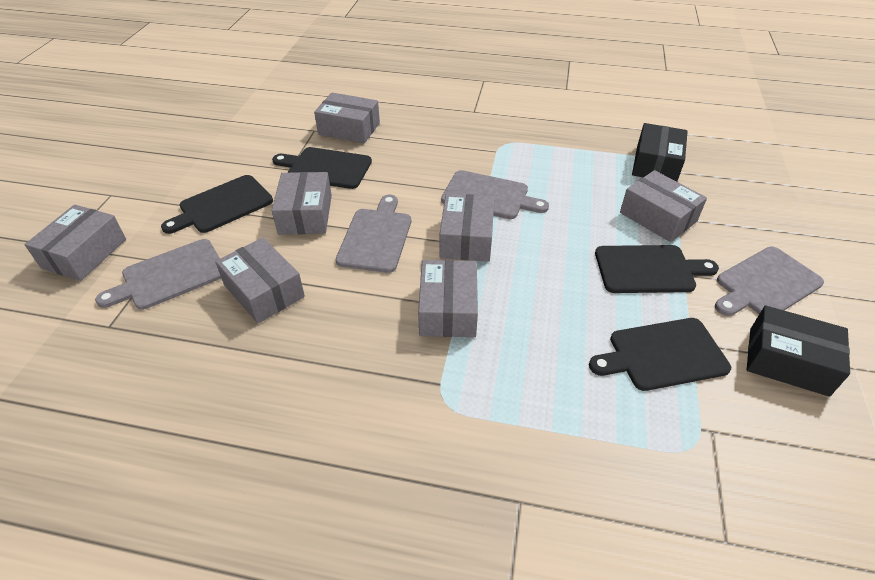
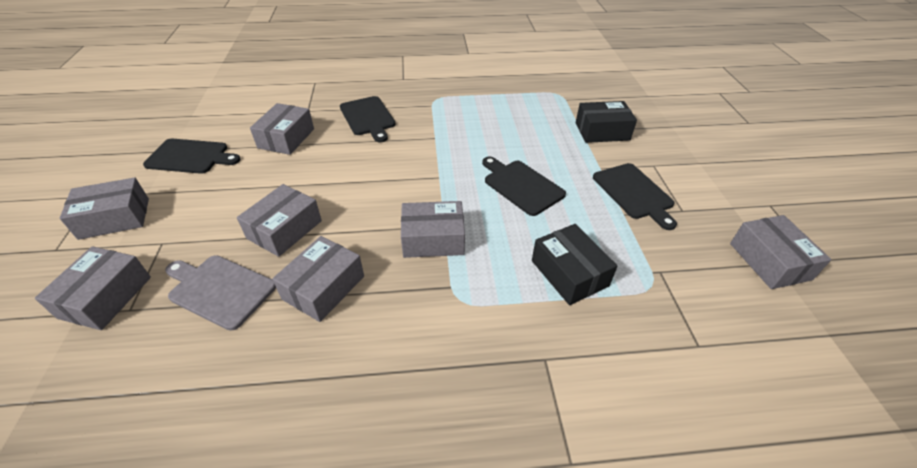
grey cutting board: 4 -> 1

